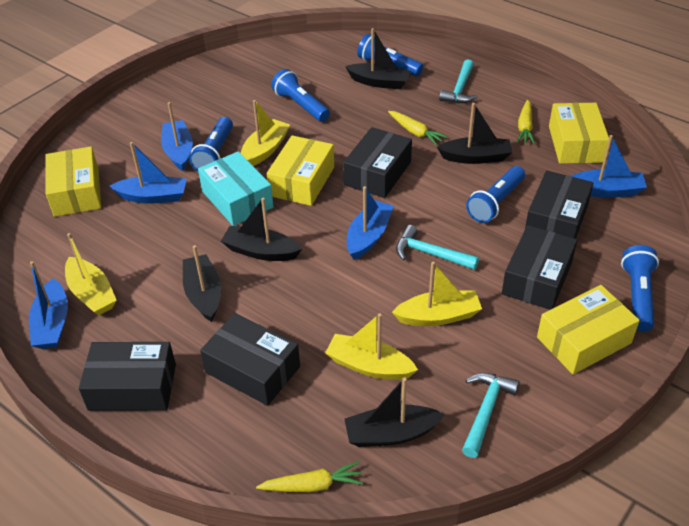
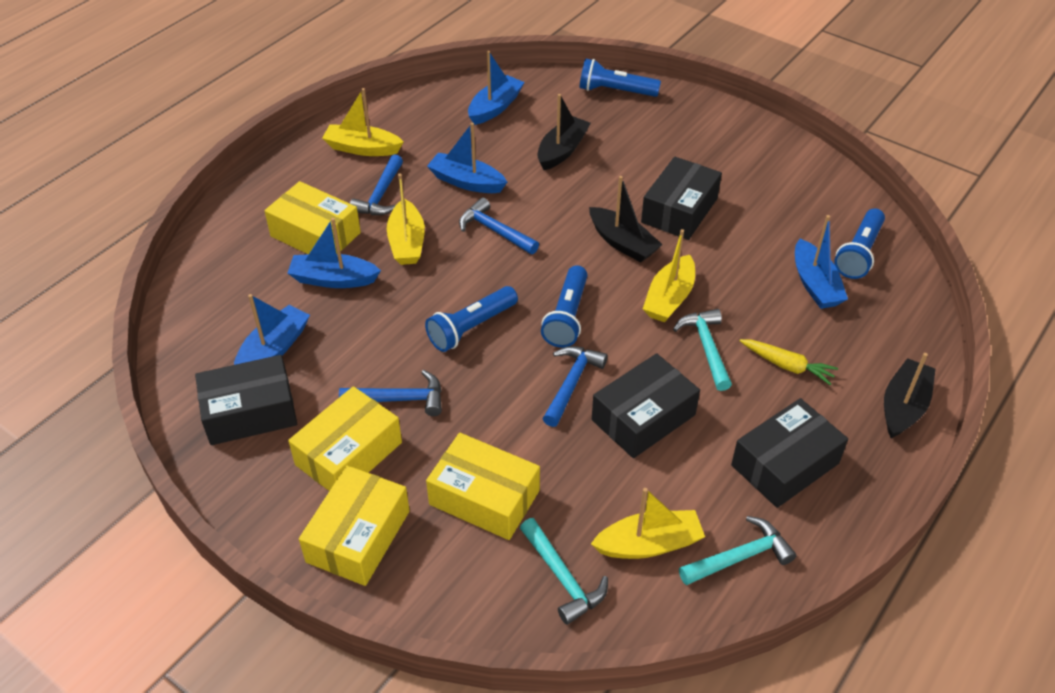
black boat: 5 -> 3
black box: 5 -> 4
blue flashlight: 5 -> 4
blue hammer: 0 -> 4
turquoise box: 1 -> 0
yellow carrot: 3 -> 1

